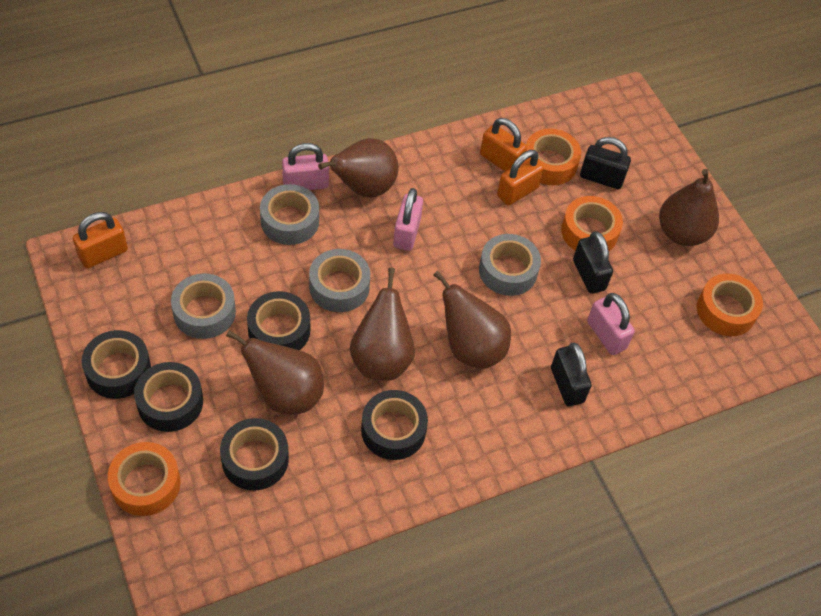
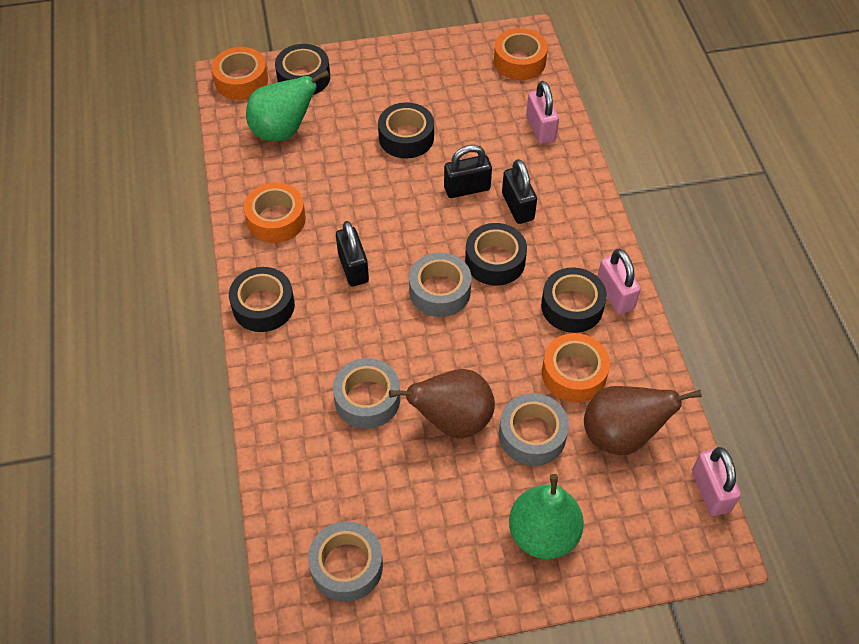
brown pear: 5 -> 2
green pear: 0 -> 2
orange padlock: 3 -> 0

